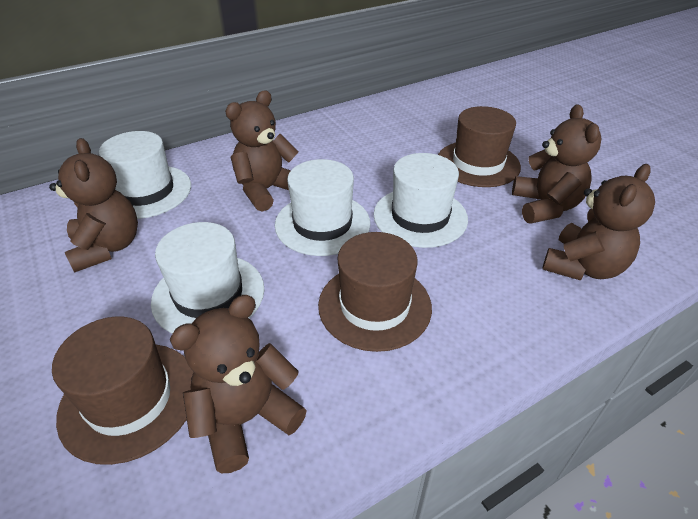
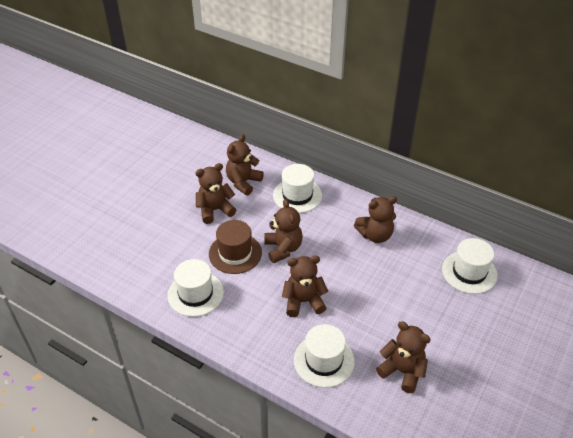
brown hat: 3 -> 1
brown teddy bear: 5 -> 6

